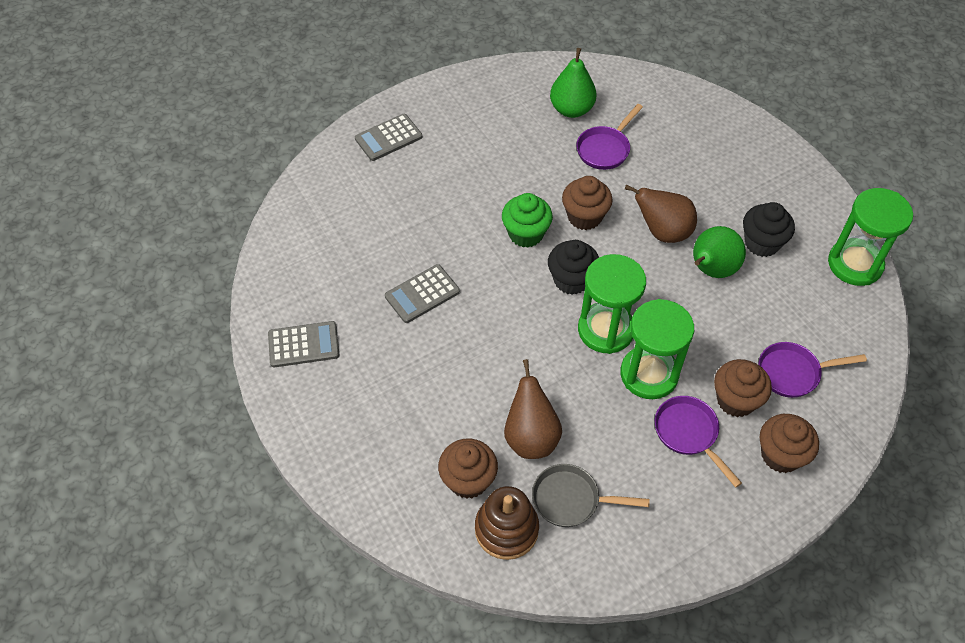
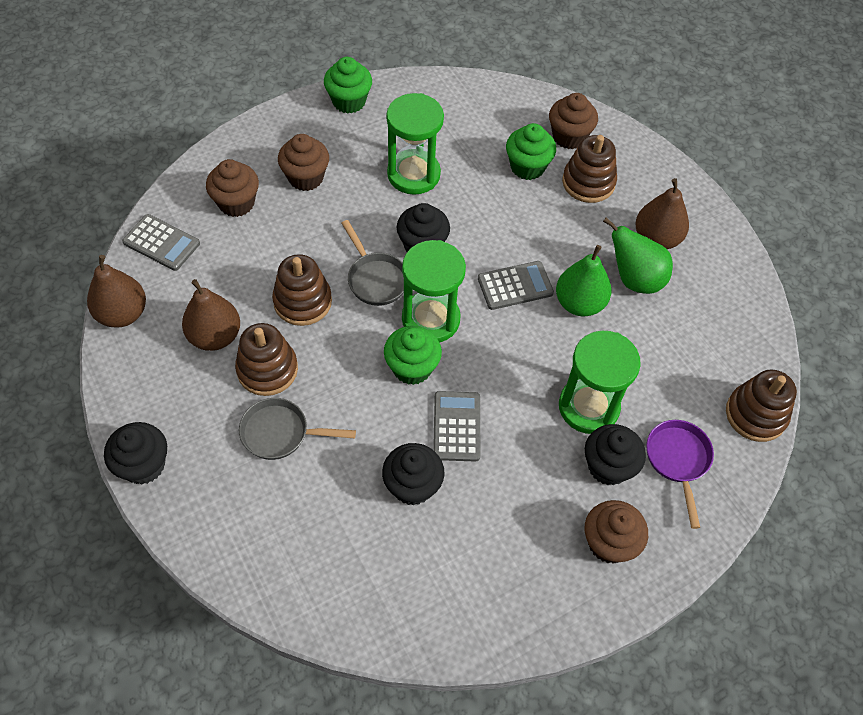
black cupcake: 2 -> 4
brown pear: 2 -> 3
brown stacking toy: 1 -> 4
green cupcake: 1 -> 3
grey pan: 1 -> 2
purple pan: 3 -> 1

